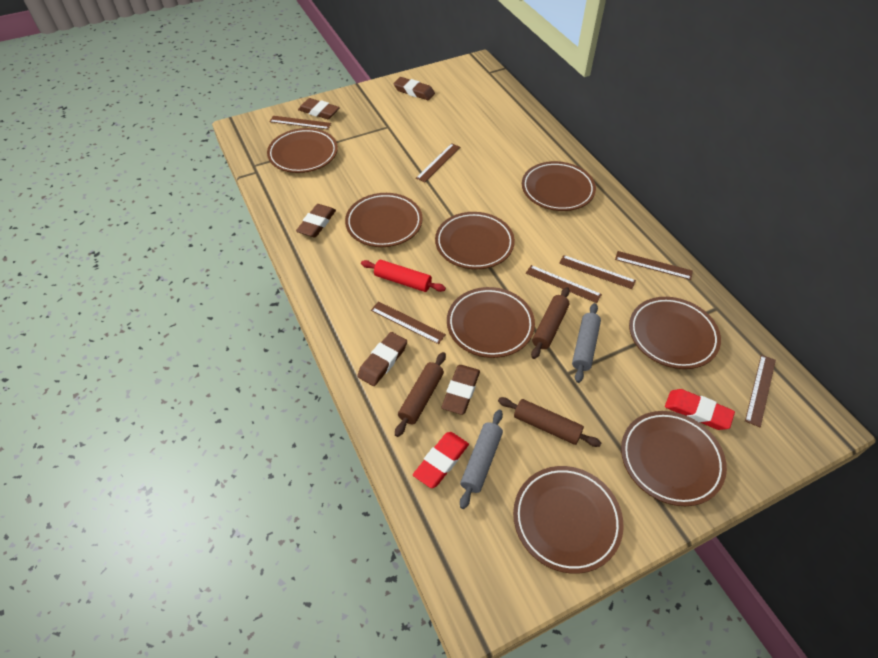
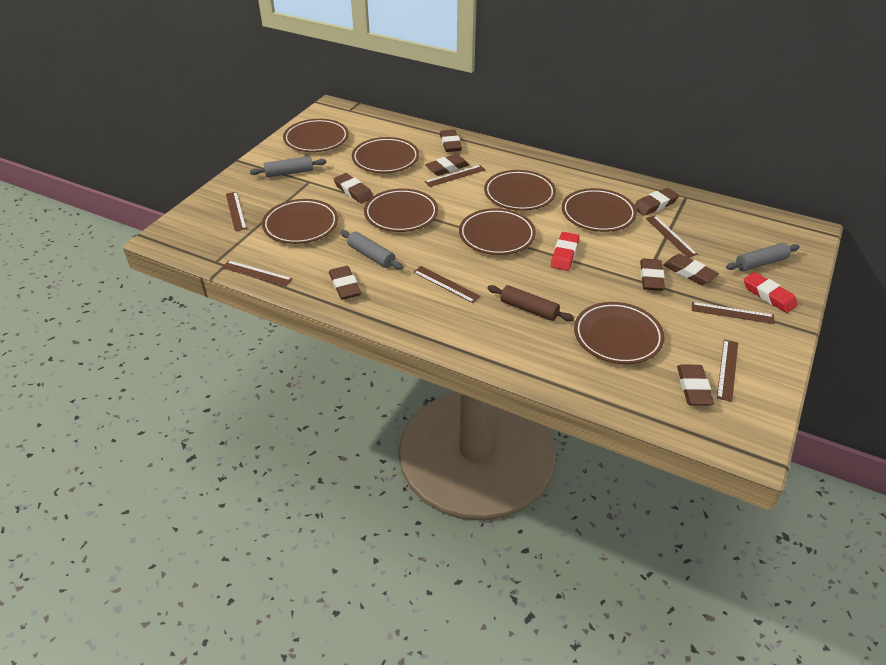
brown eraser: 5 -> 8
brown rolling pin: 3 -> 1
grey rolling pin: 2 -> 3
red rolling pin: 1 -> 0

